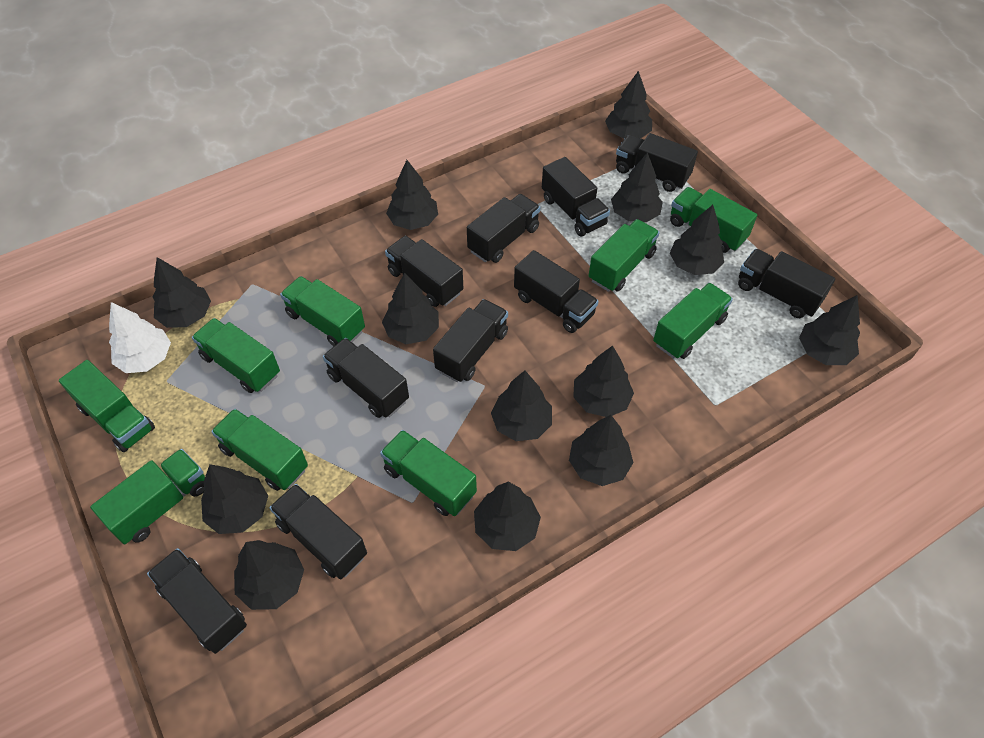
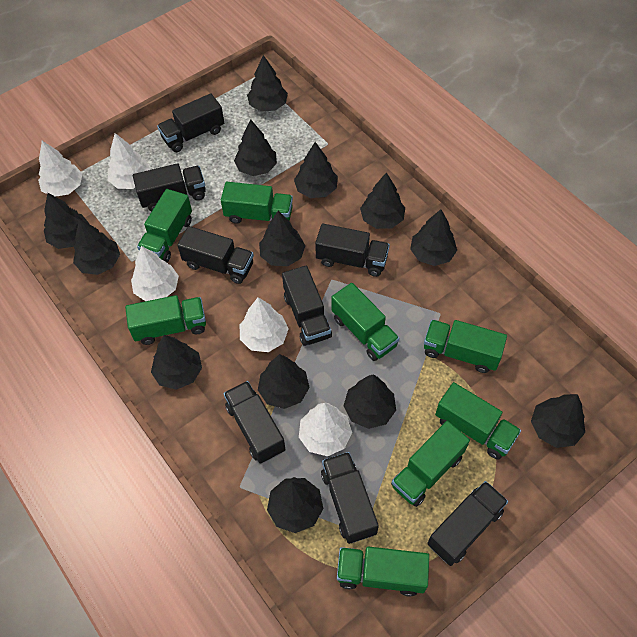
black truck: 10 -> 8
green truck: 9 -> 8
white tree: 1 -> 5

